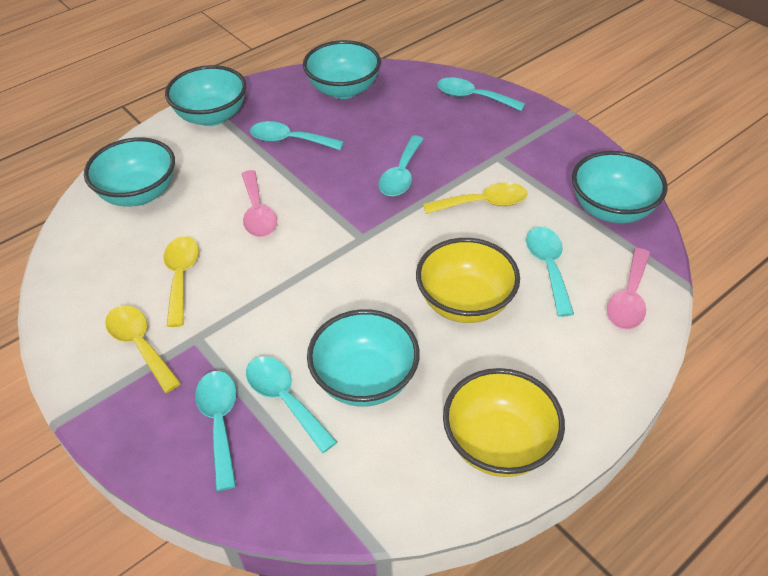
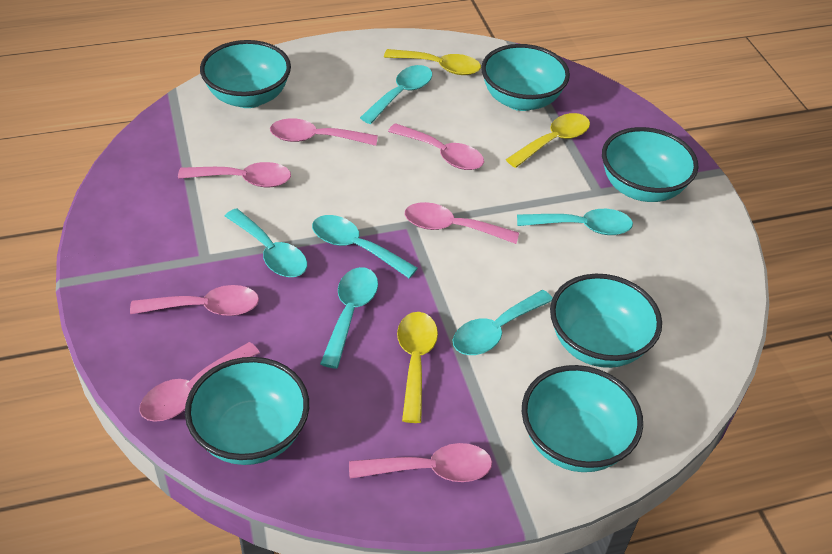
pink spoon: 2 -> 7
turquoise bowl: 5 -> 6
yellow bowl: 2 -> 0

